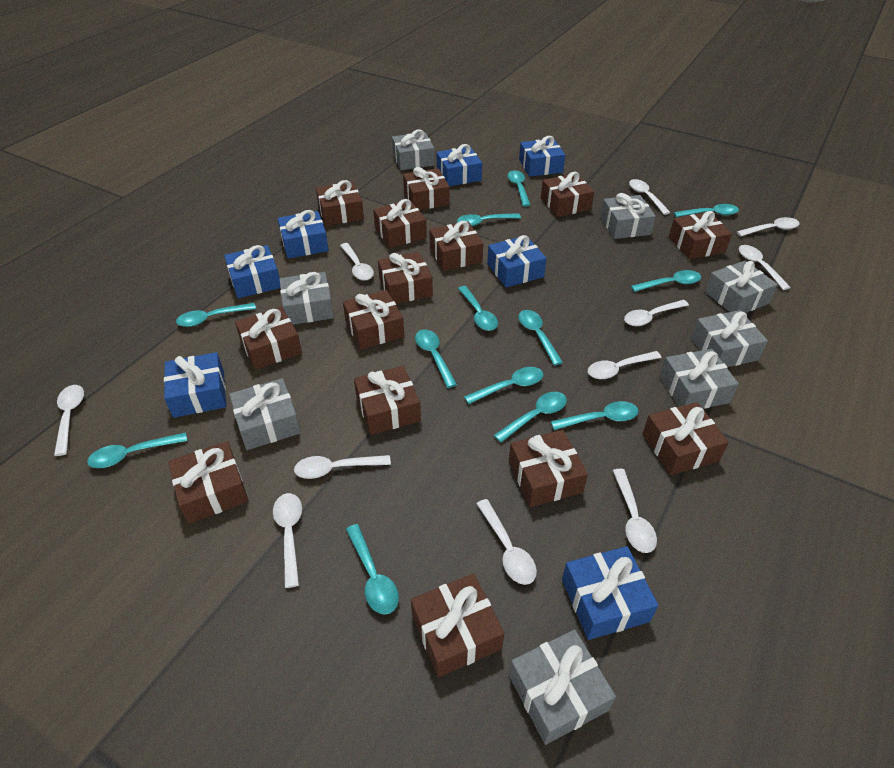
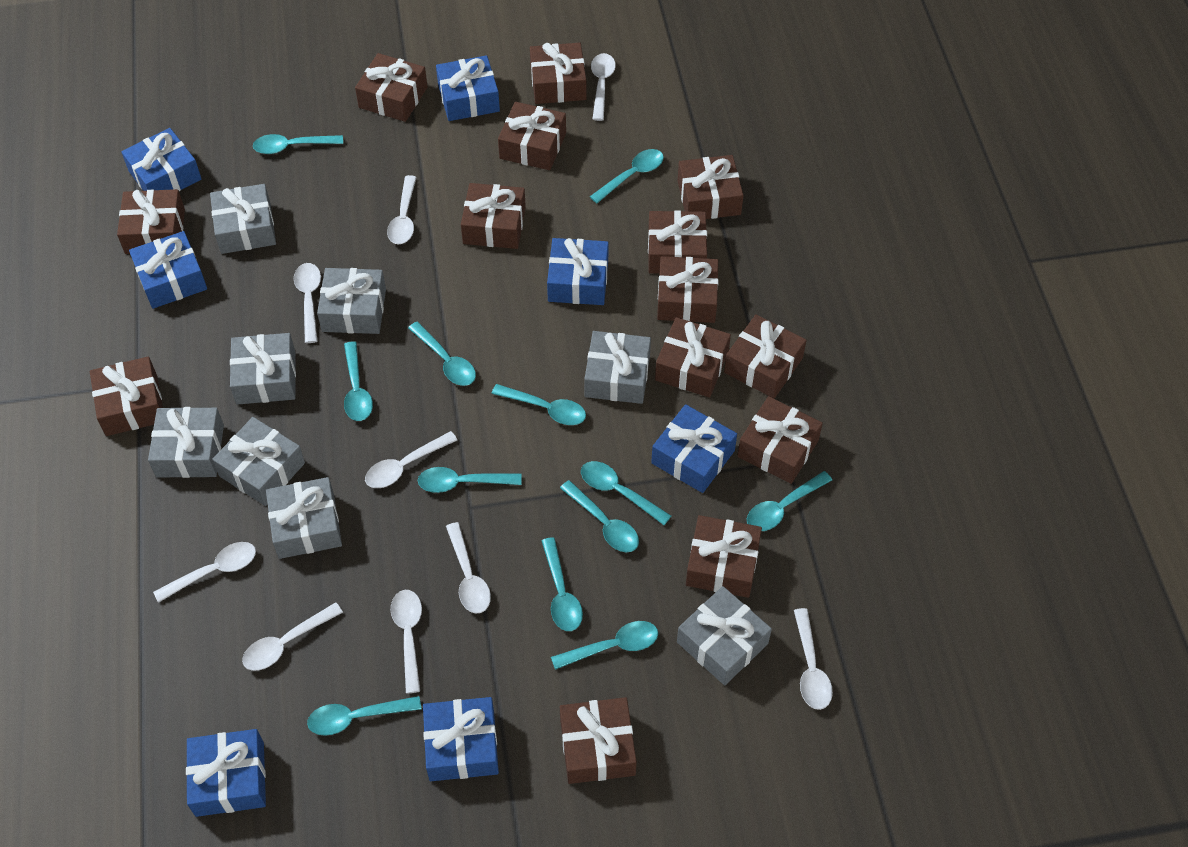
turquoise spoon: 13 -> 12
white spoon: 11 -> 9

